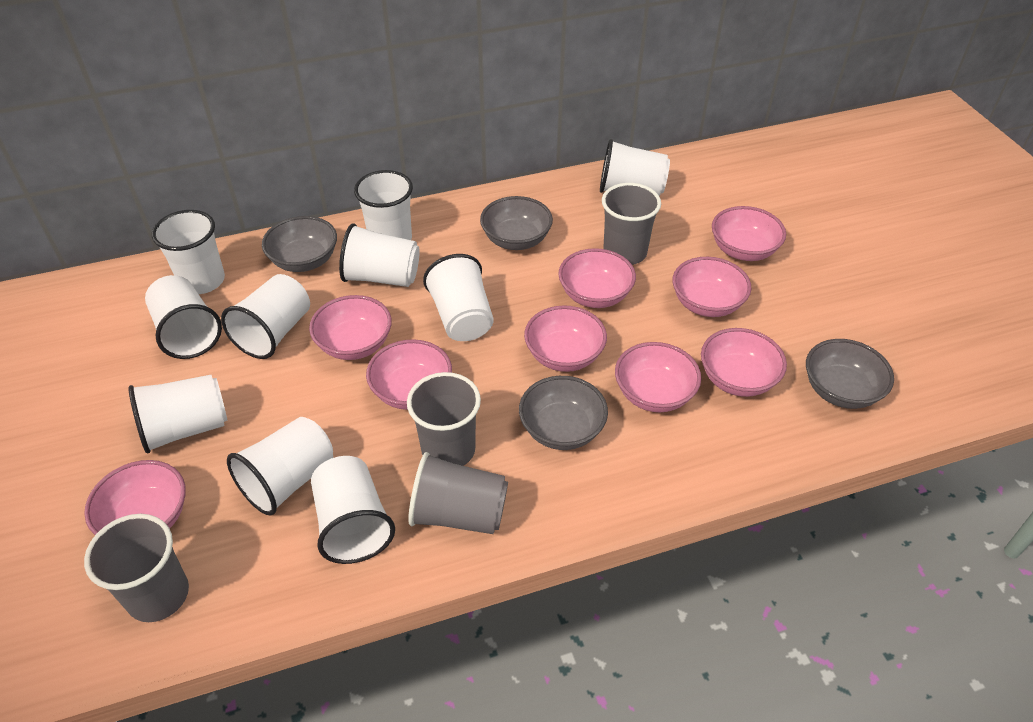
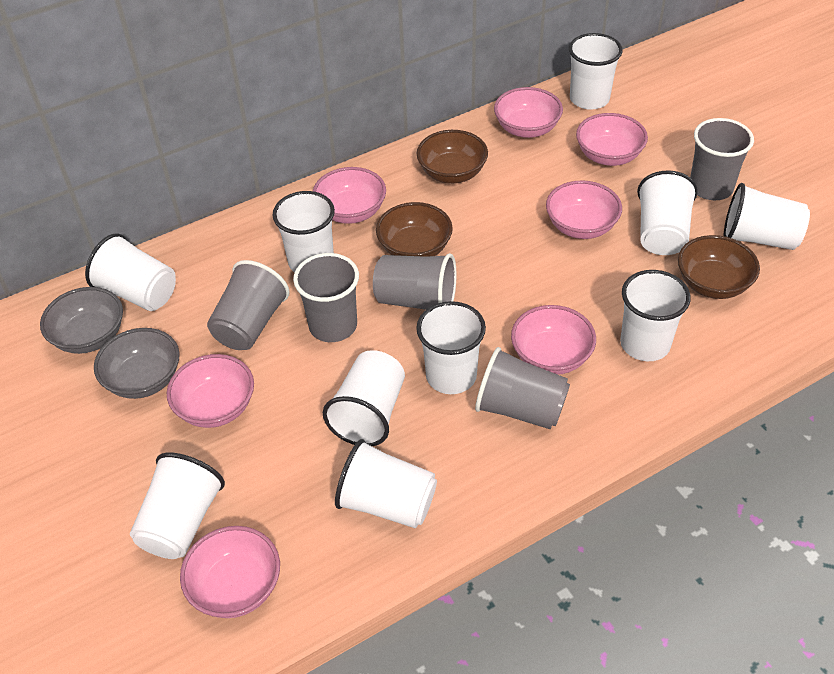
brown bowl: 0 -> 3
grey bowl: 4 -> 2
grey cup: 4 -> 5
pink bowl: 9 -> 7

